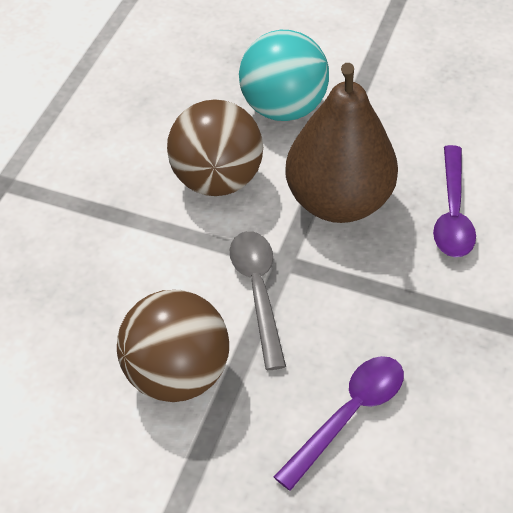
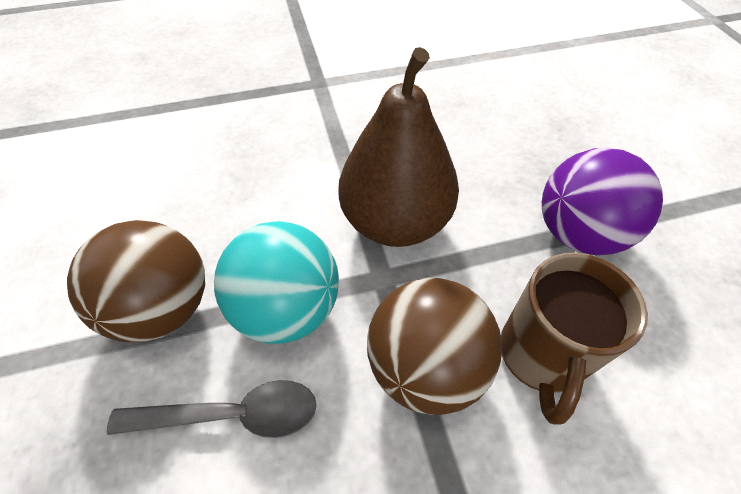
brown mug: 0 -> 1
purple ball: 0 -> 1
purple spoon: 2 -> 0

